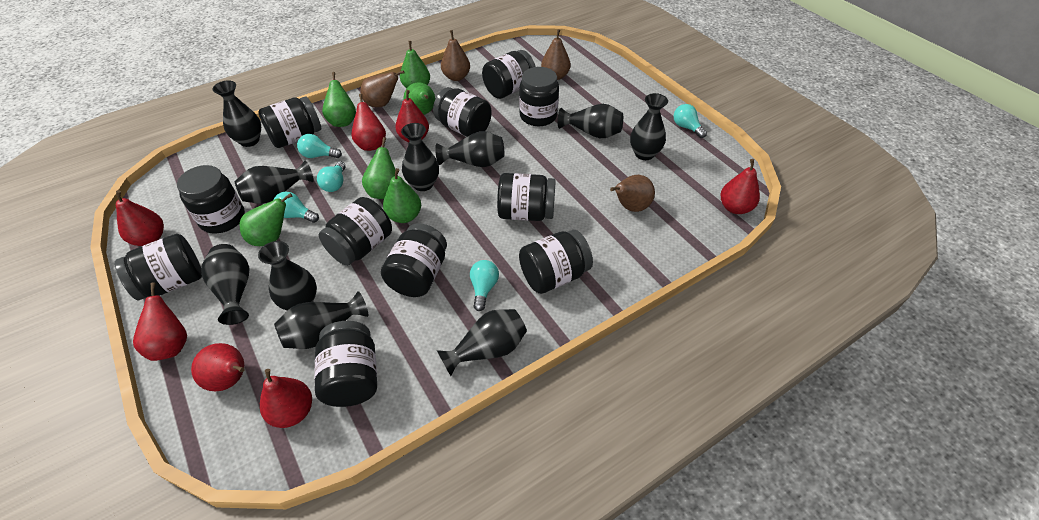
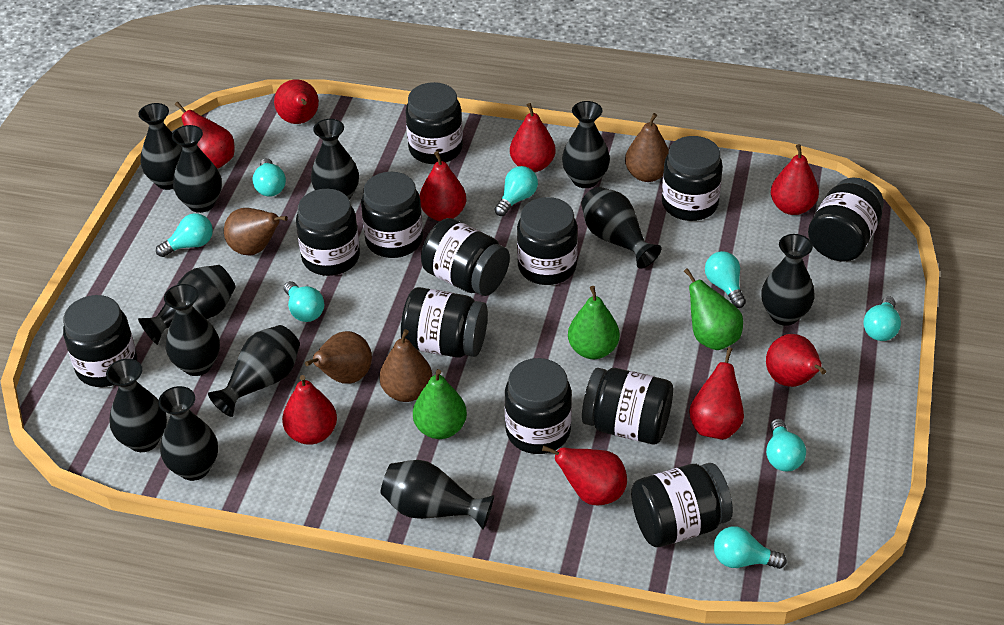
black jar: 11 -> 12
black vase: 10 -> 12
green pear: 6 -> 3
red pear: 7 -> 9
turquoise light bulb: 5 -> 8

